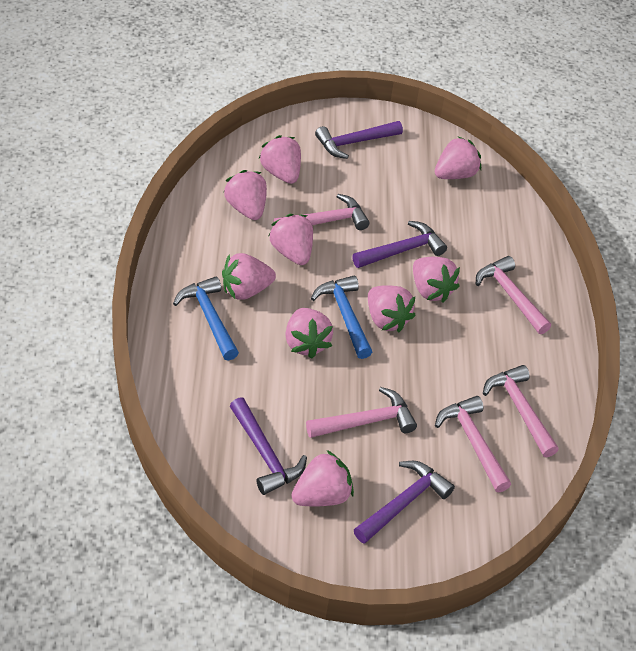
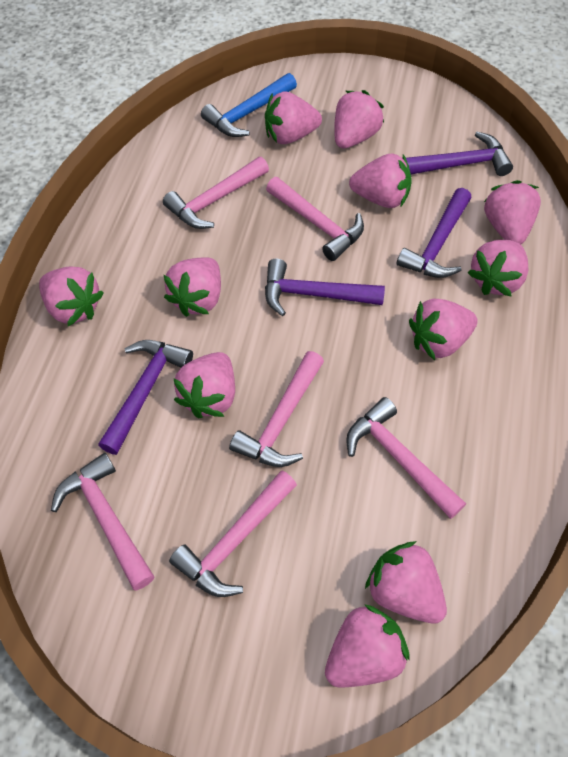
blue hammer: 2 -> 1
pink hammer: 5 -> 6
pink strawberry: 9 -> 11

